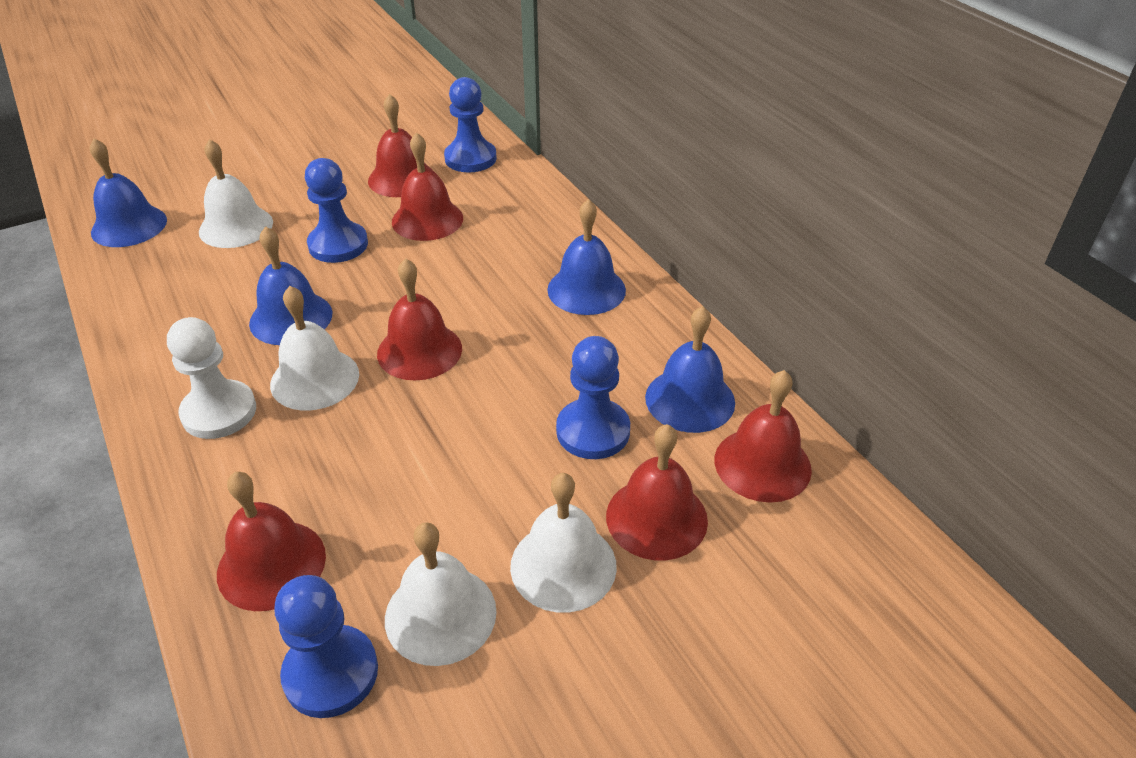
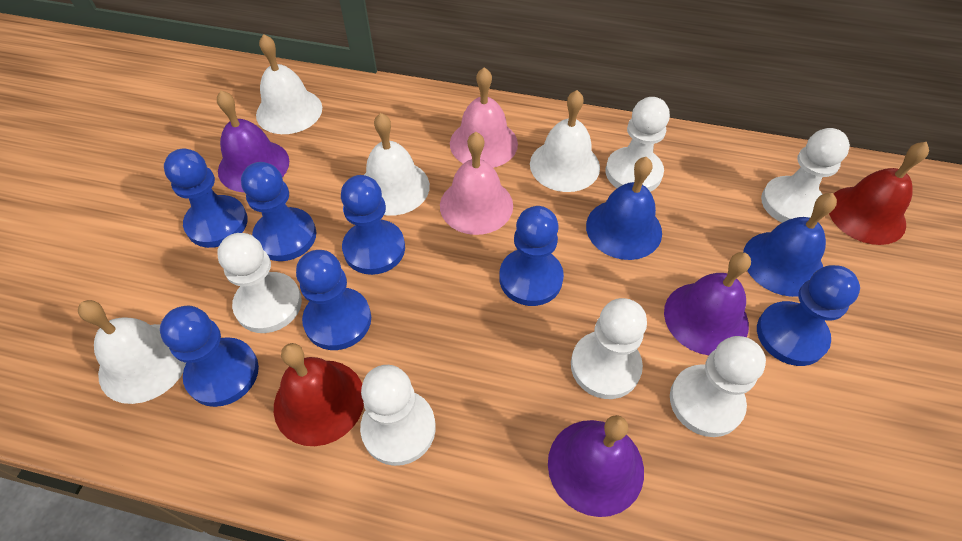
blue bell: 4 -> 2
blue pawn: 4 -> 7
pink bell: 0 -> 2
purple bell: 0 -> 3
red bell: 6 -> 2
white pawn: 1 -> 6

